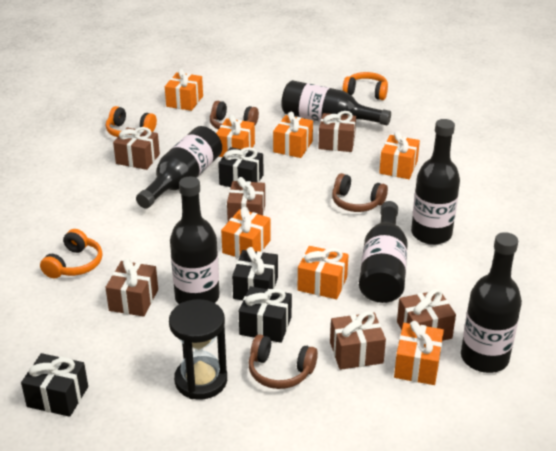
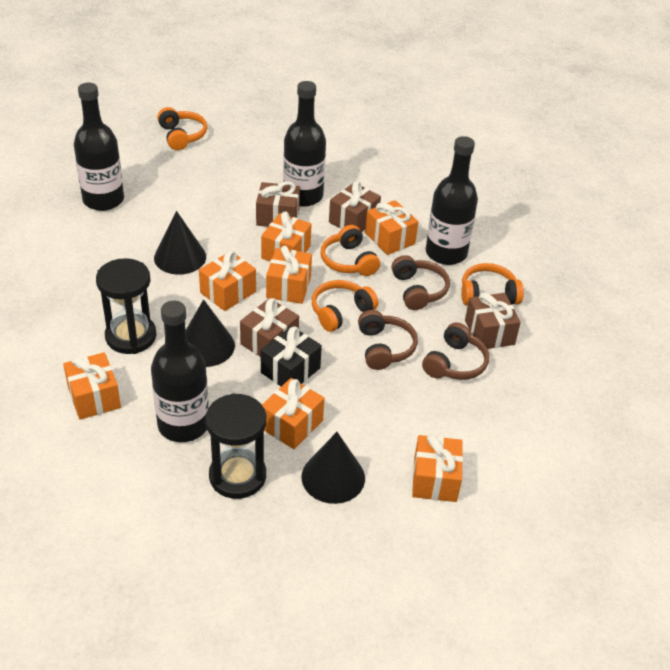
black bottle: 6 -> 4
black cone: 0 -> 3
black gift: 4 -> 1
black hourglass: 1 -> 2
brown gift: 6 -> 4
orange headphones: 3 -> 4

